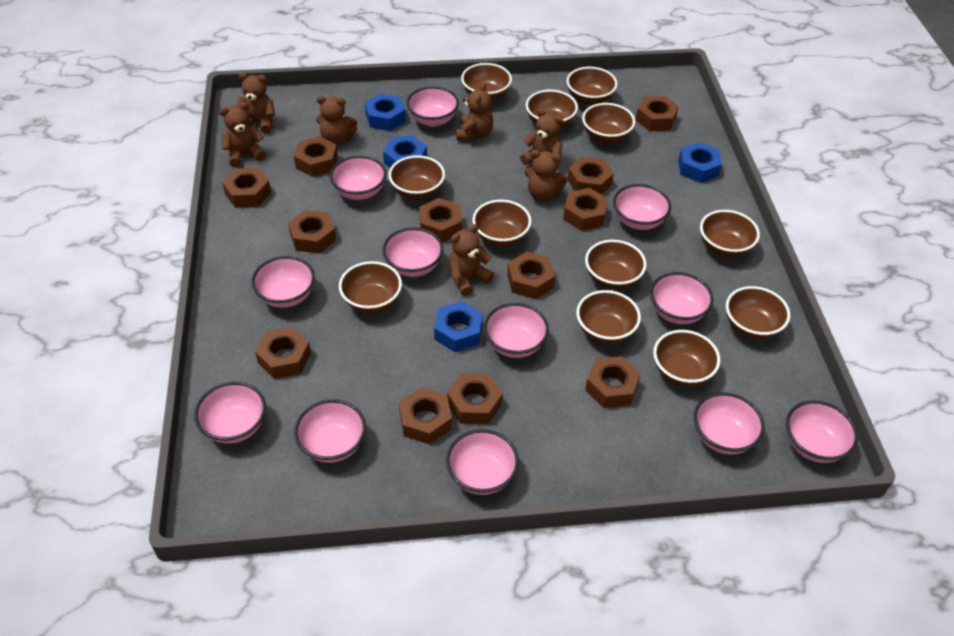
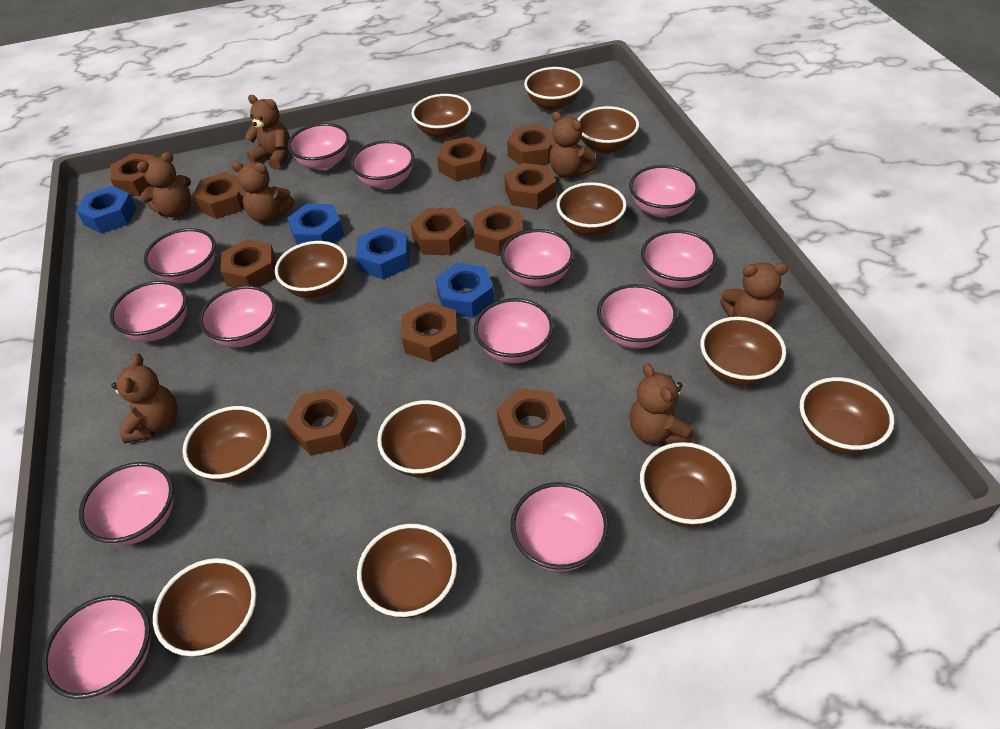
brown nut: 12 -> 11
pink bowl: 12 -> 13

